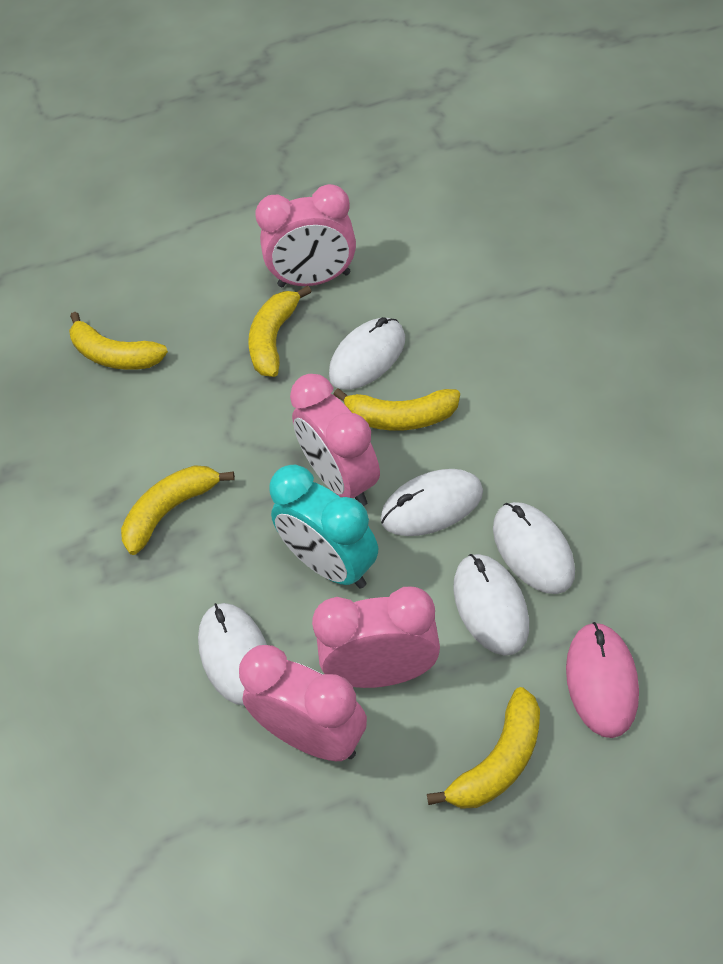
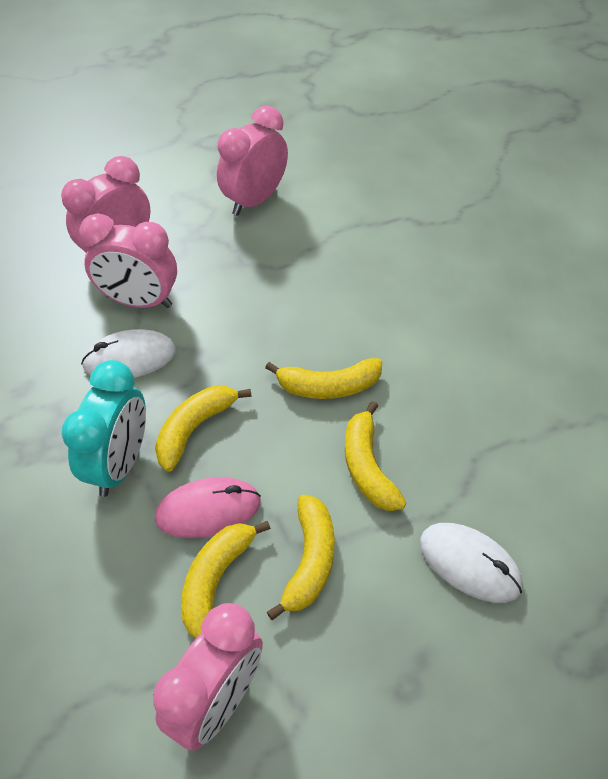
white mouse: 5 -> 2

